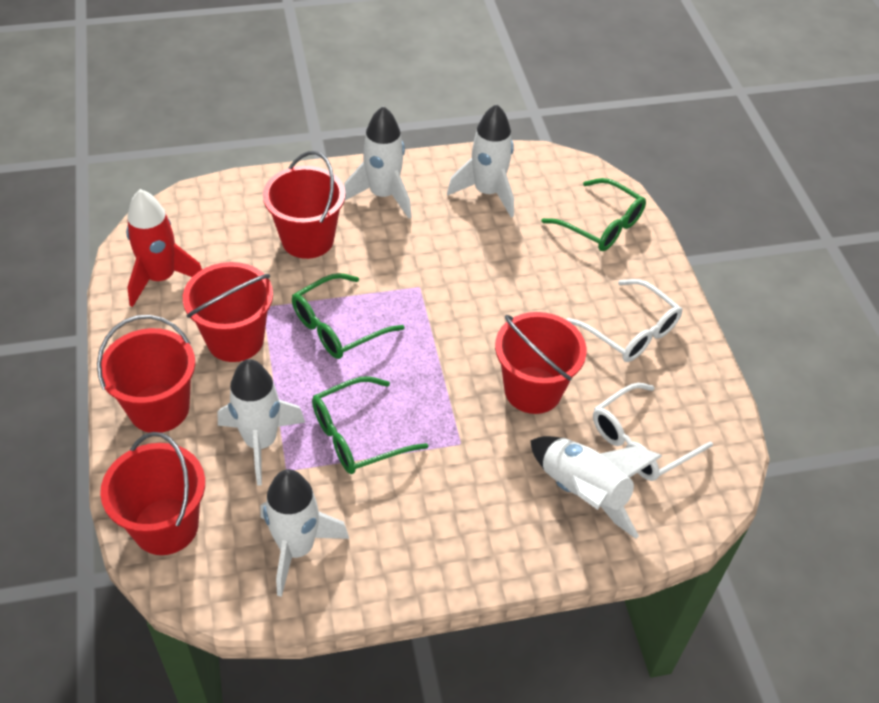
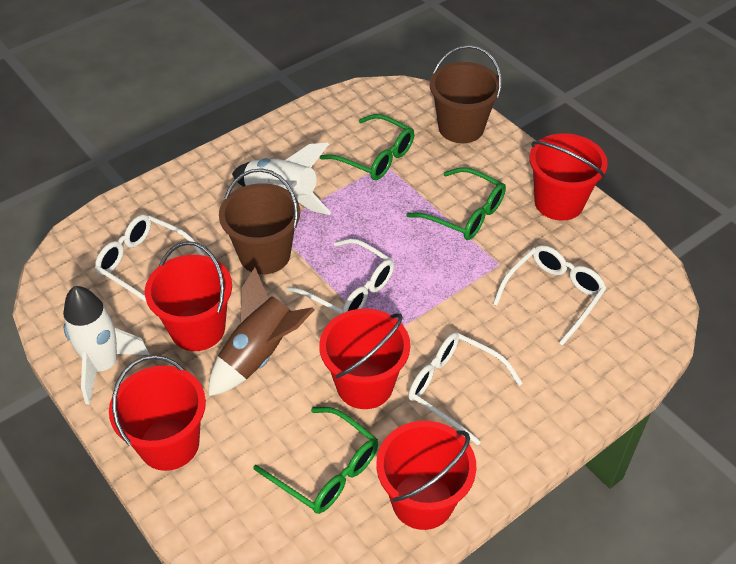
brown bucket: 0 -> 2
brown rocket: 0 -> 1
red rocket: 1 -> 0
white glasses: 2 -> 4
white rocket: 5 -> 2

